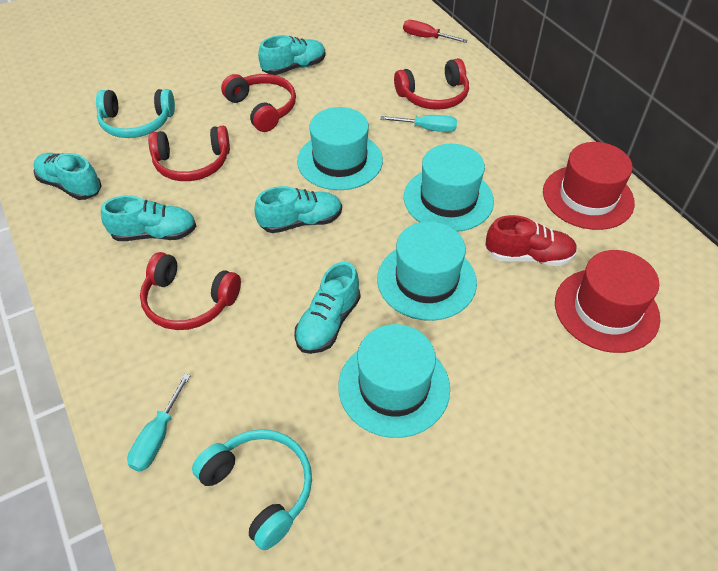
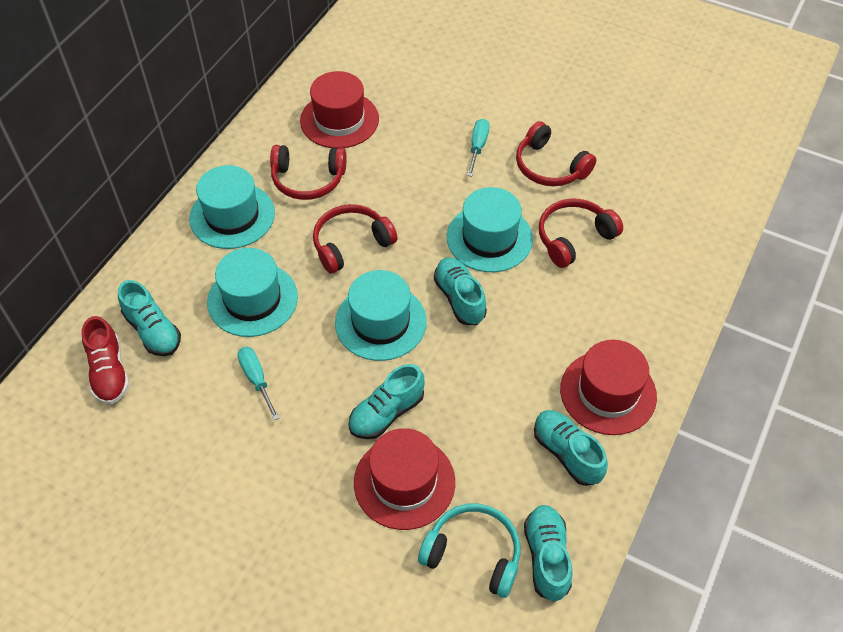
red hat: 2 -> 3
red screwdriver: 1 -> 0
turquoise headphones: 2 -> 1

